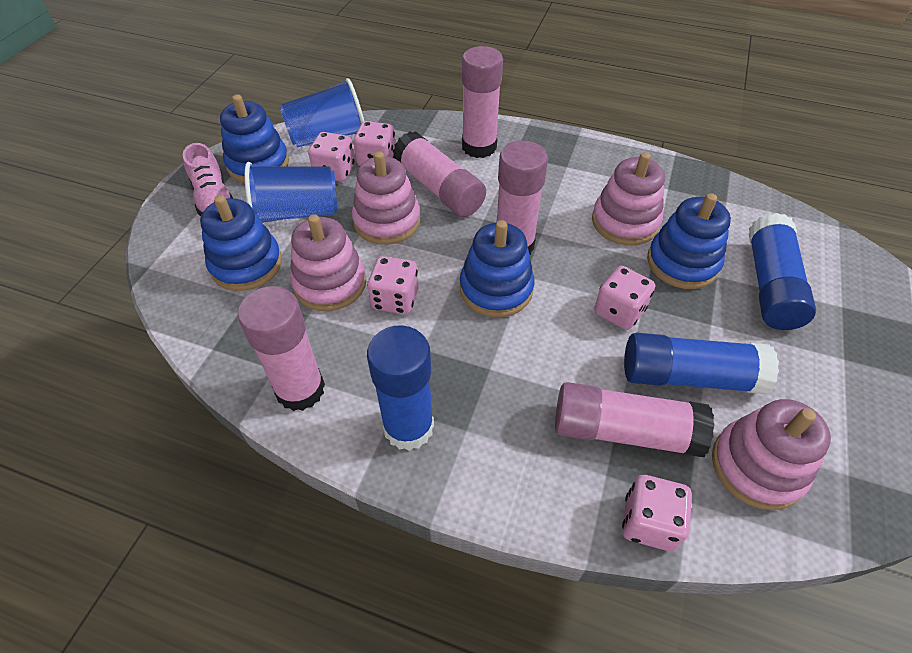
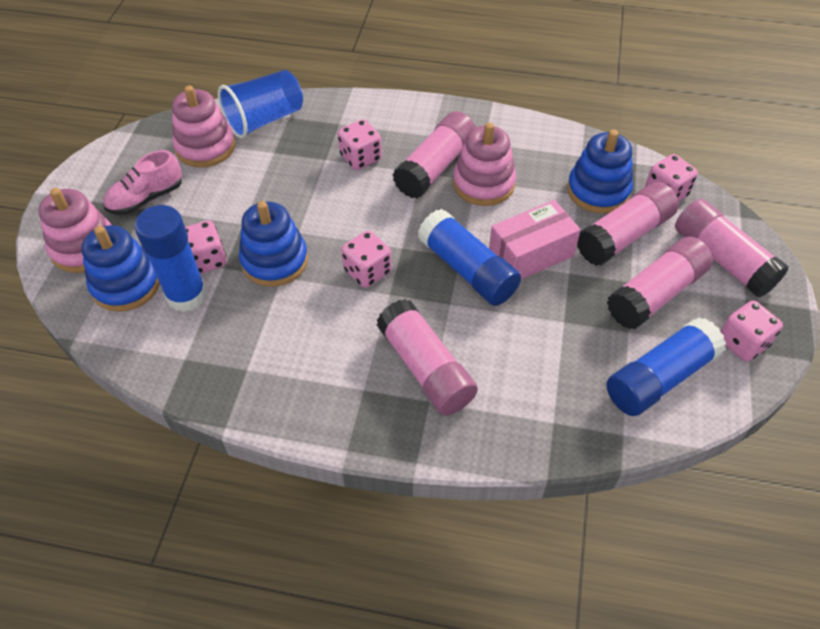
blue cup: 2 -> 1
blue stacking toy: 4 -> 3
pink box: 0 -> 1
pink stacking toy: 4 -> 3

